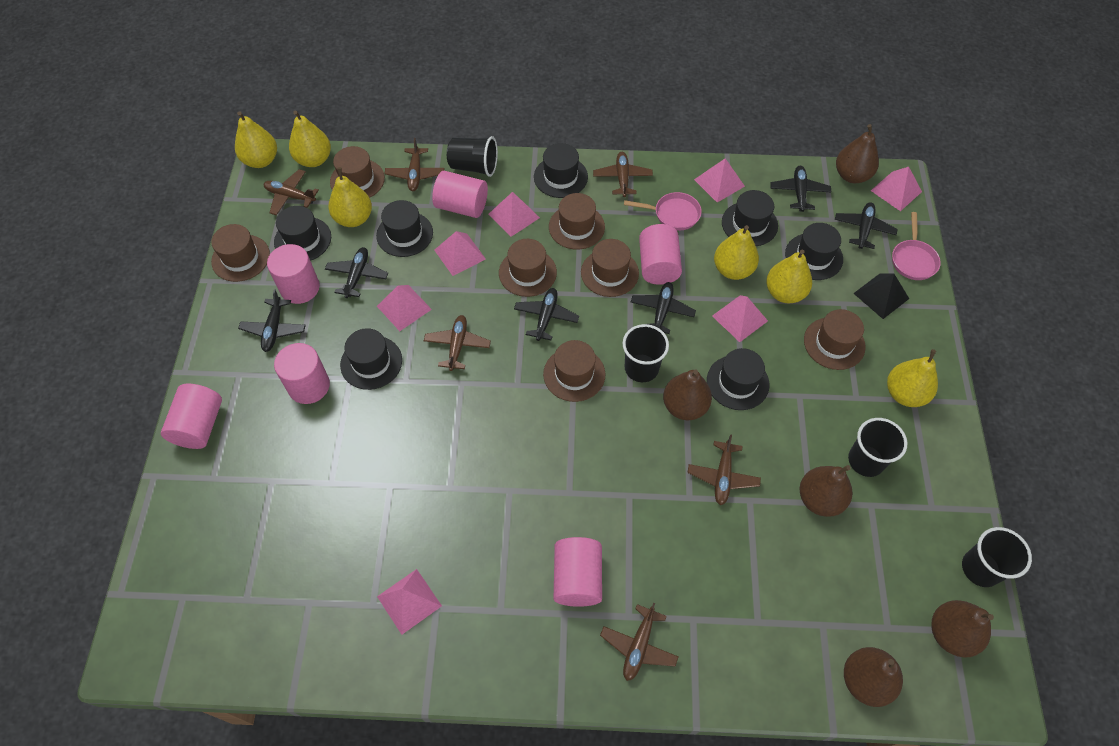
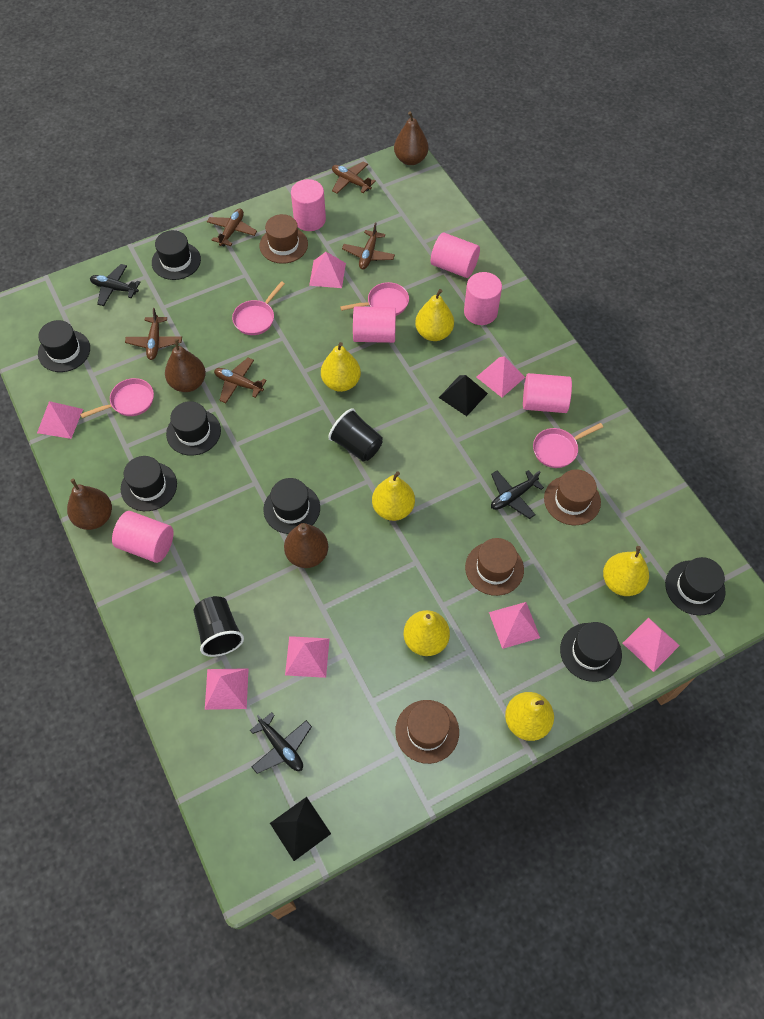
black cup: 4 -> 2
black plane: 6 -> 3
black pyramid: 1 -> 2
brown hat: 7 -> 4
brown pear: 5 -> 4
brown plane: 6 -> 5
pink pan: 2 -> 4

